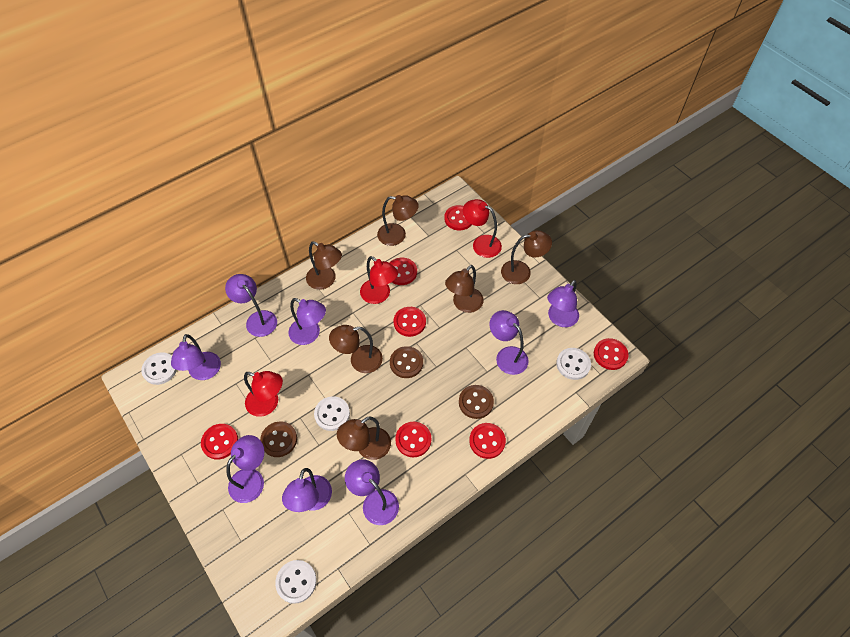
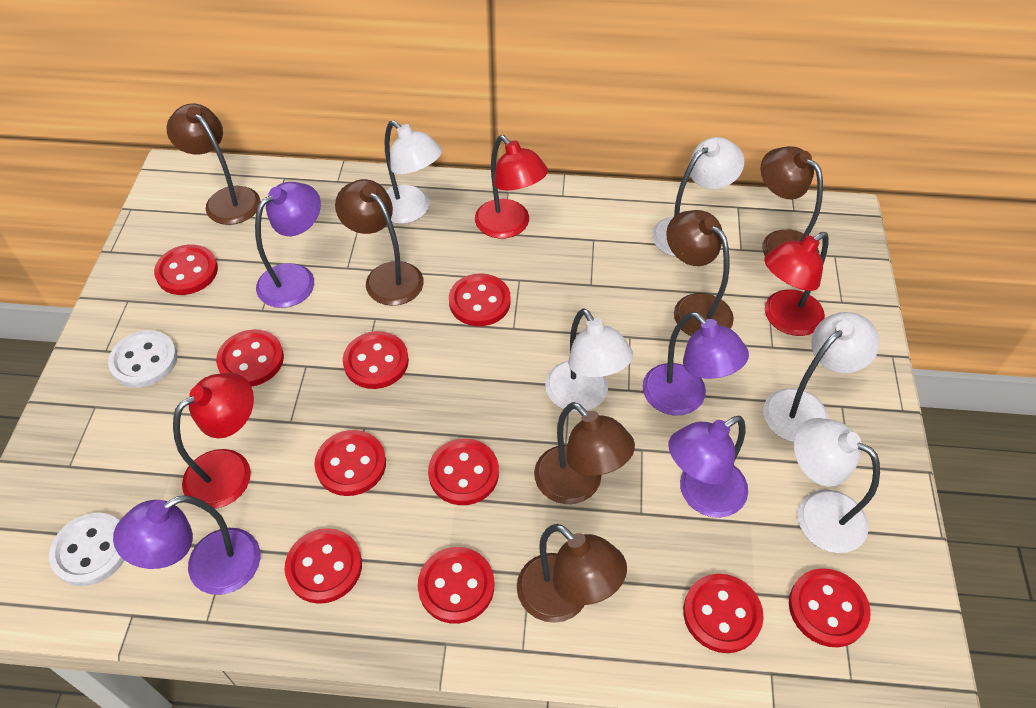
brown button: 3 -> 0
purple lamp: 8 -> 4
red button: 7 -> 10
white button: 4 -> 2
white lamp: 0 -> 5

